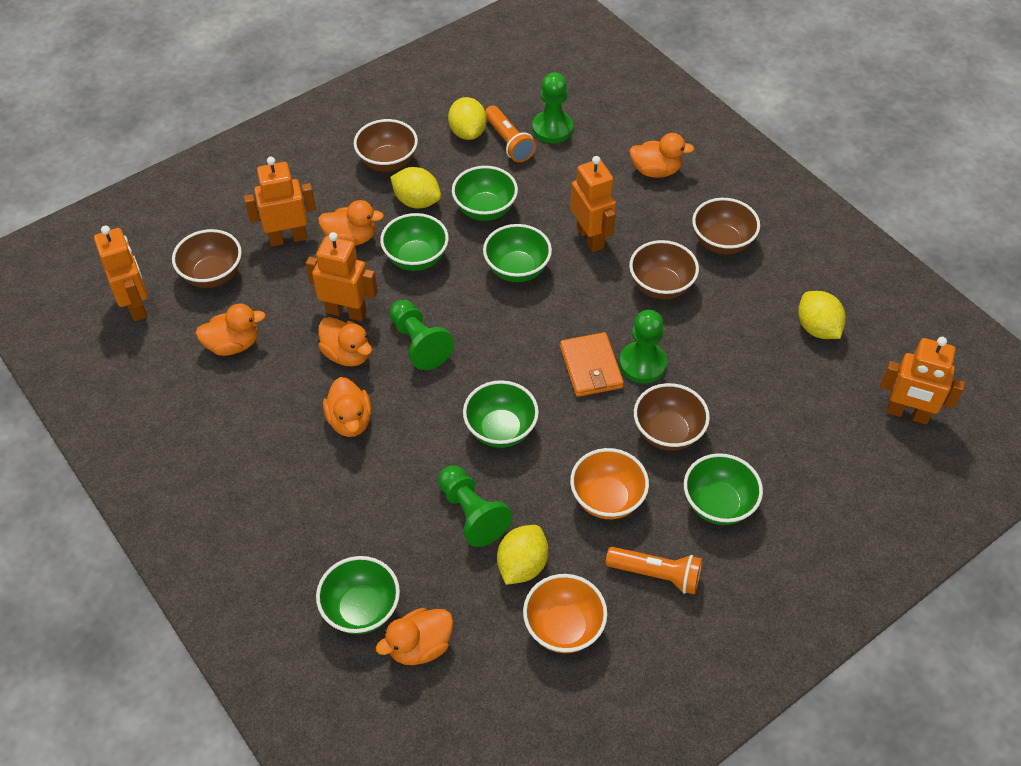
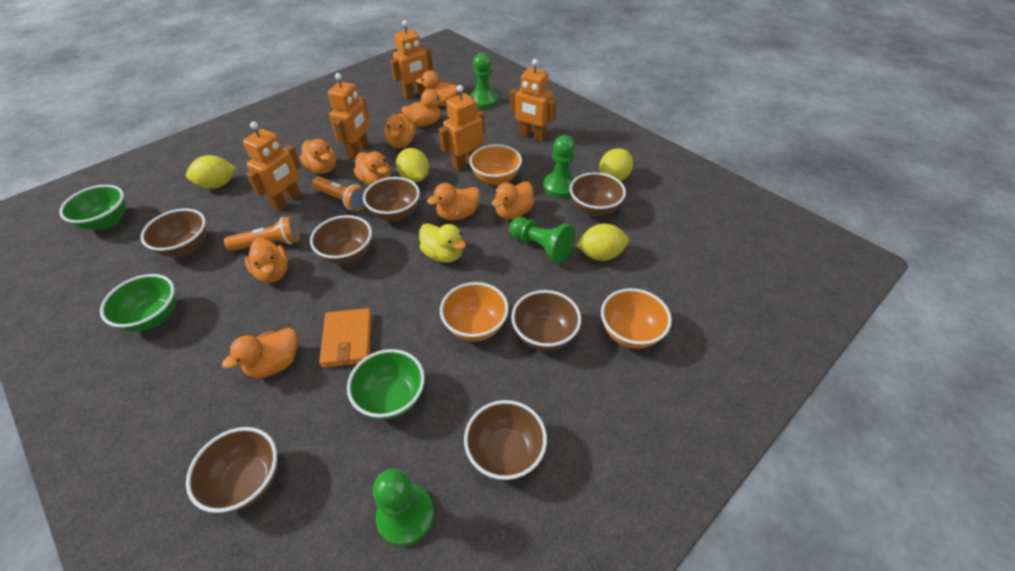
brown bowl: 5 -> 7
green bowl: 6 -> 3
orange bowl: 2 -> 3
orange duck: 6 -> 9
yellow duck: 0 -> 1

